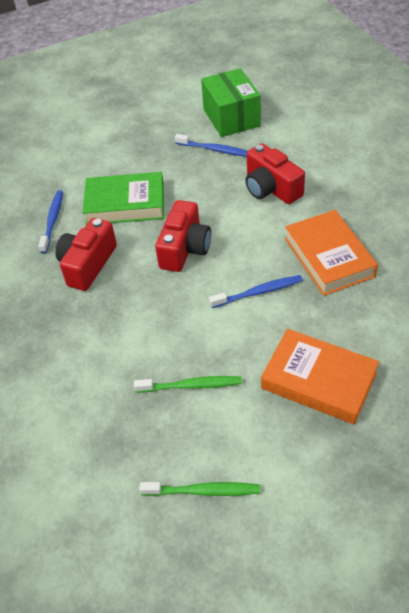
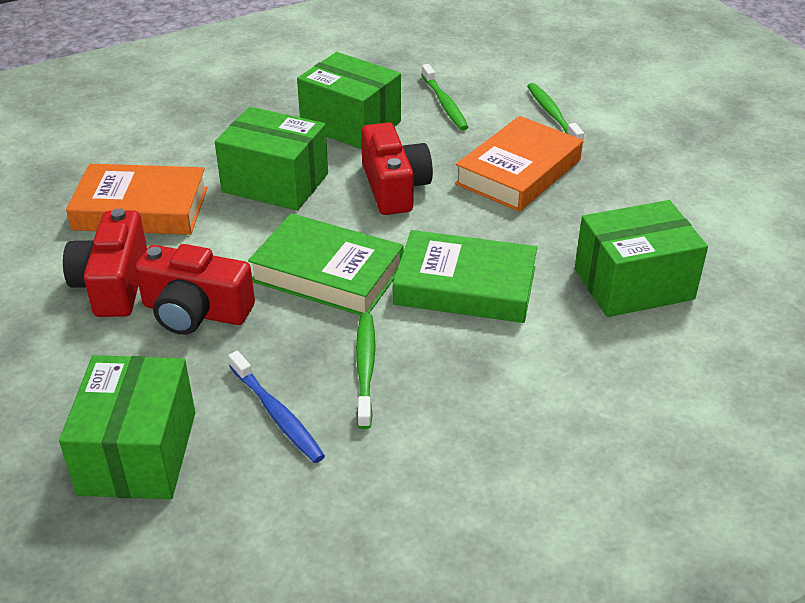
blue toothbrush: 3 -> 1
green book: 1 -> 2
green box: 1 -> 4
green toothbrush: 2 -> 3

